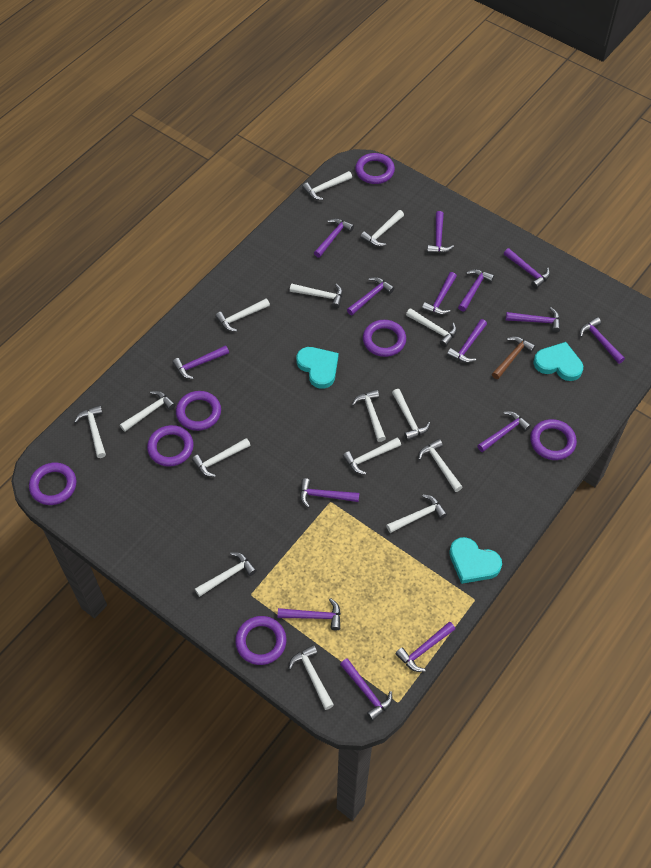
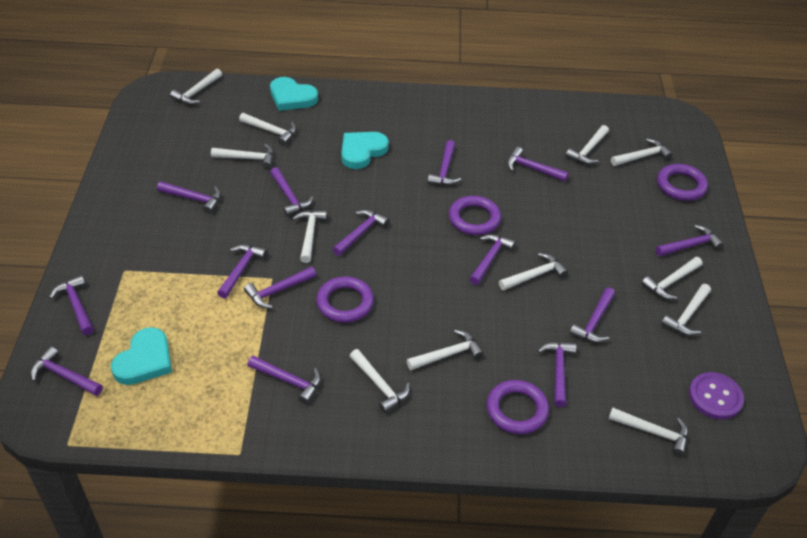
brown hammer: 1 -> 0
purple button: 0 -> 1
purple hammer: 15 -> 14
purple ring: 7 -> 4
white hammer: 15 -> 12

